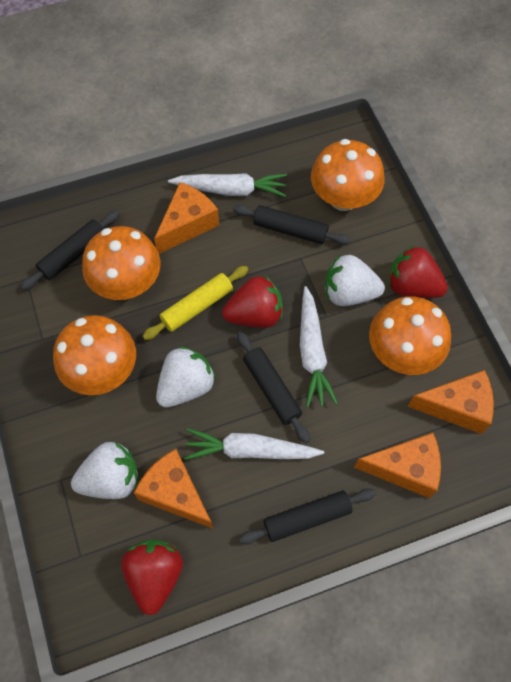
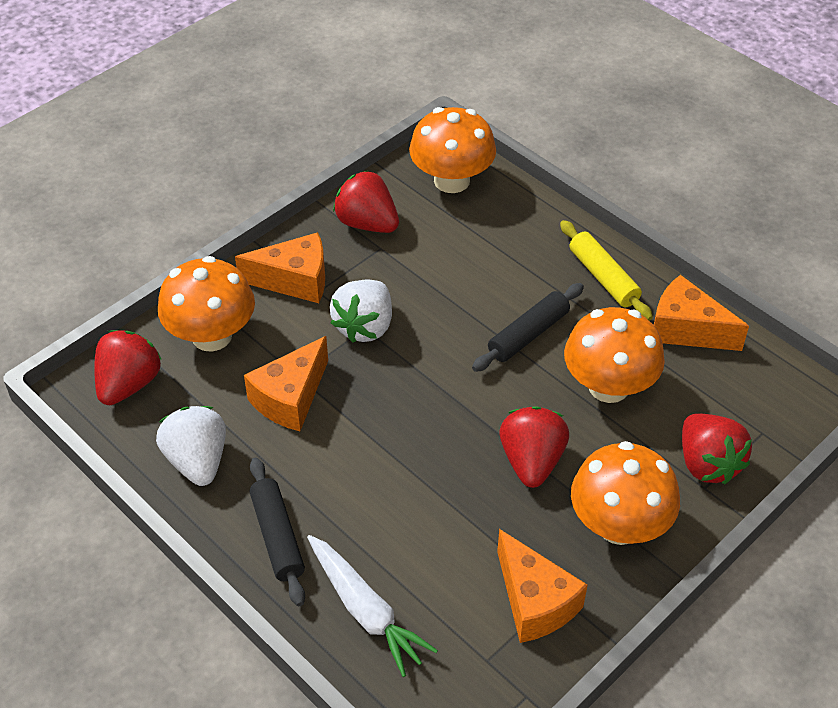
black rolling pin: 4 -> 2
red strawberry: 3 -> 4
white carrot: 3 -> 1
white strawberry: 3 -> 2

